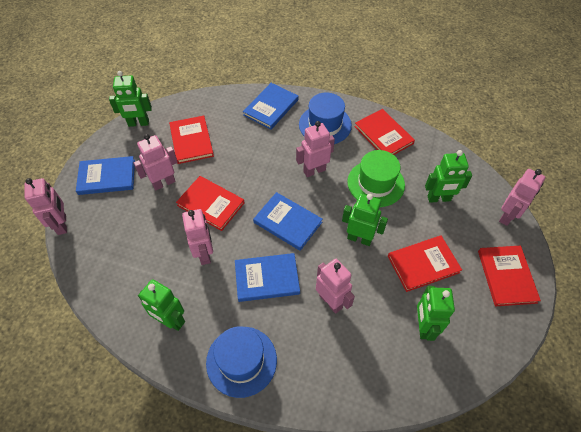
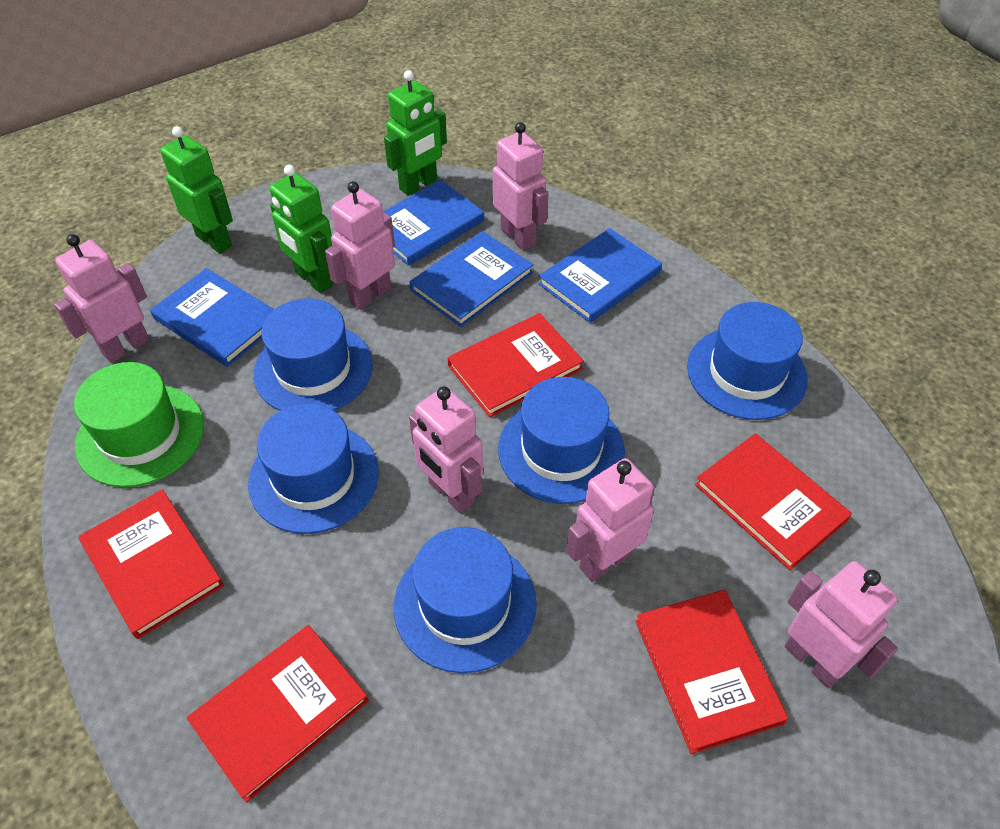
blue hat: 2 -> 5
green robot: 5 -> 3

